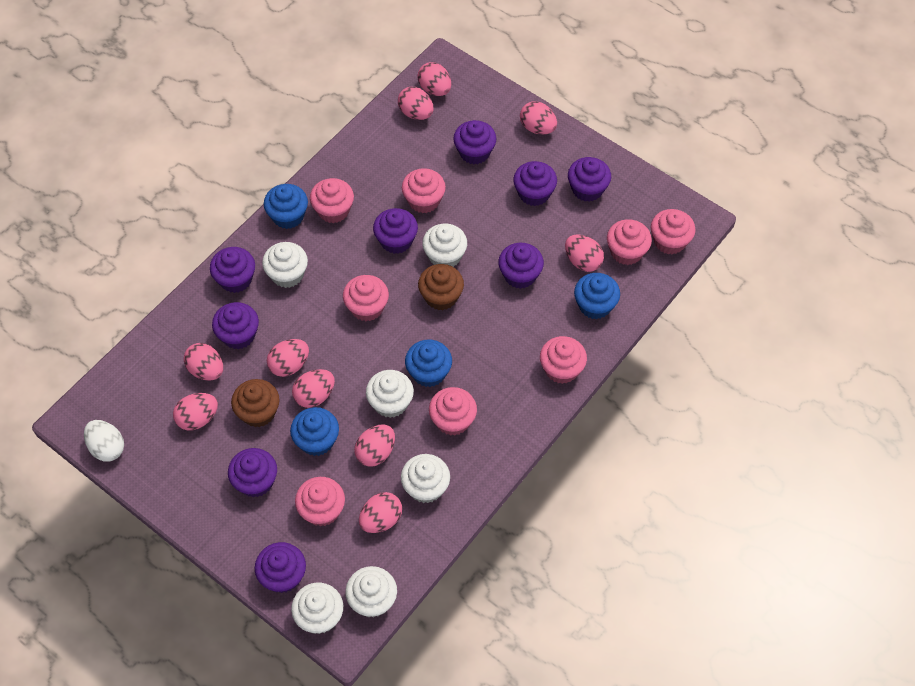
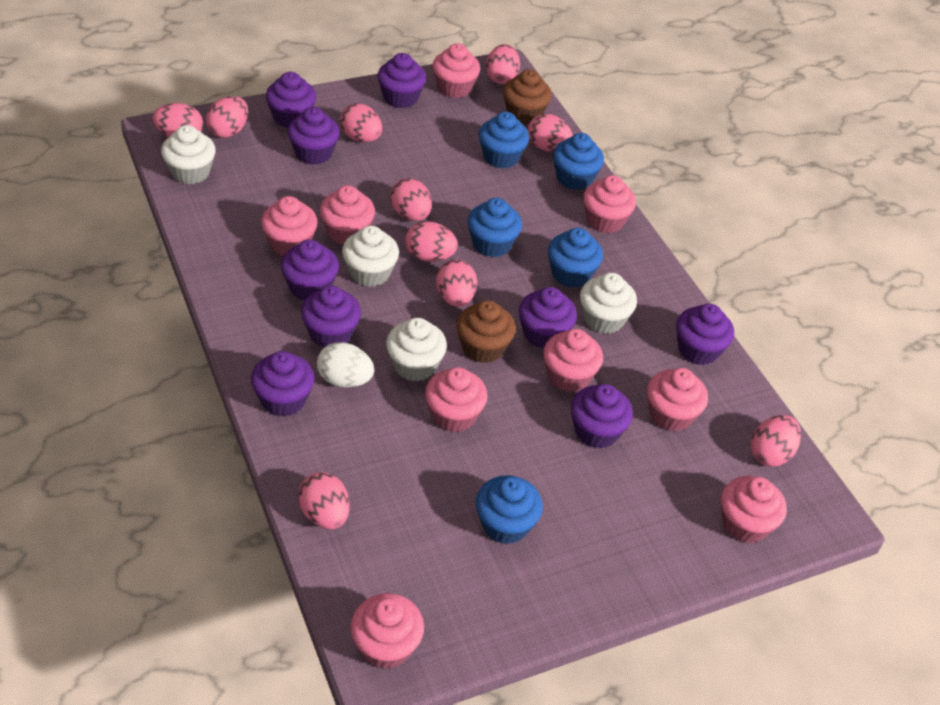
blue cupcake: 4 -> 5
pink cupcake: 8 -> 9
white cupcake: 6 -> 4

